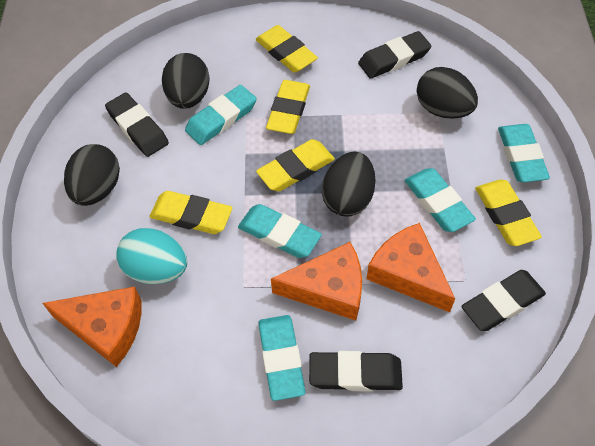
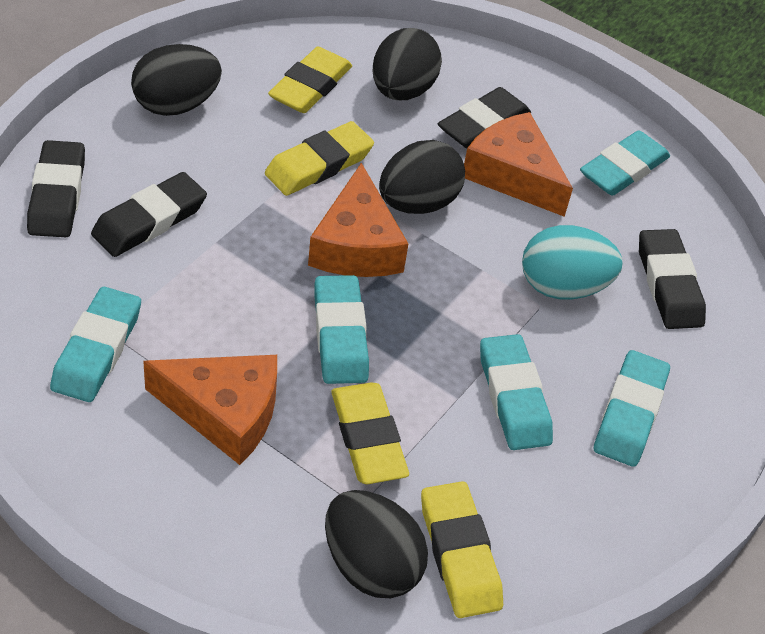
yellow eraser: 5 -> 4

